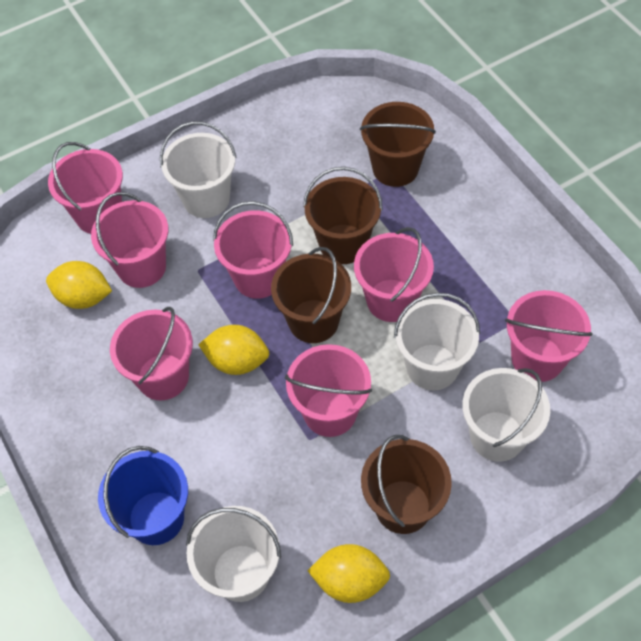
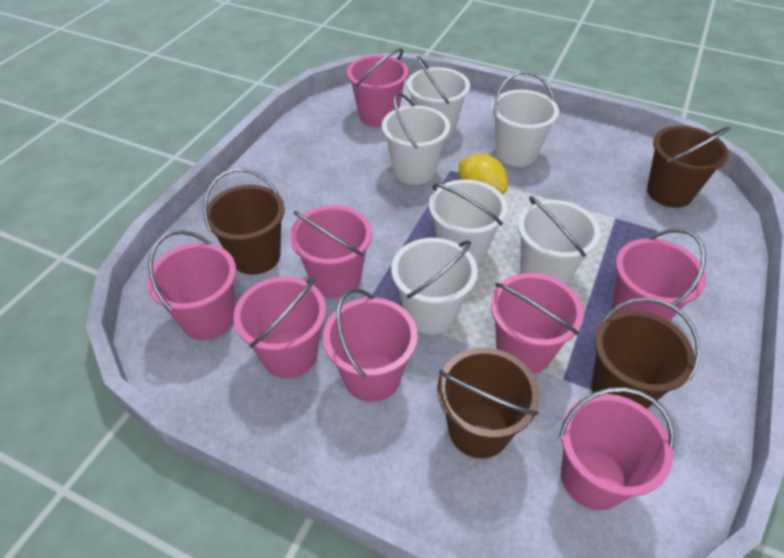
blue bucket: 1 -> 0
pink bucket: 7 -> 8
white bucket: 4 -> 6
yellow lemon: 3 -> 1

